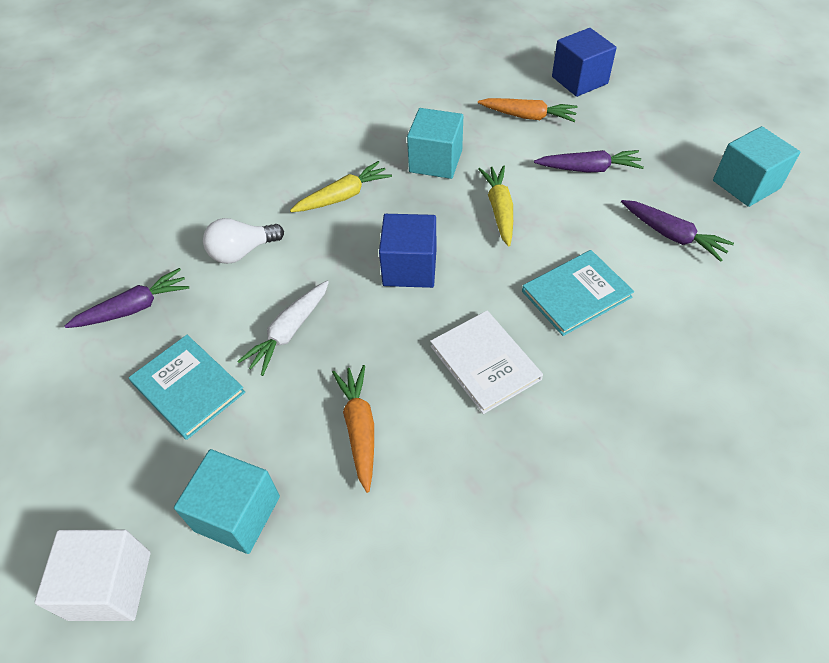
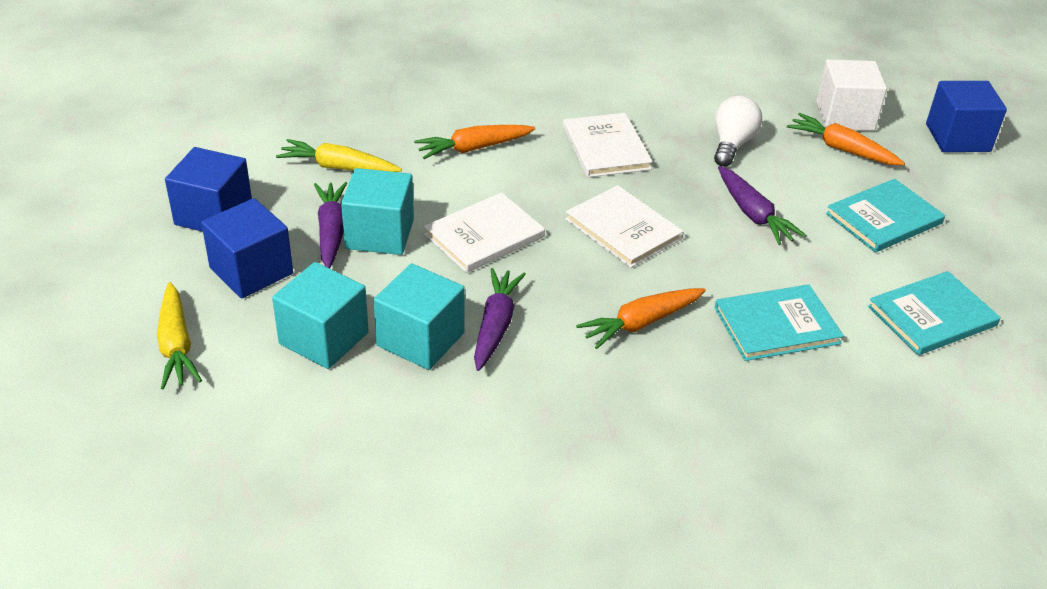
blue cube: 2 -> 3
orange carrot: 2 -> 3
turquoise book: 2 -> 3
white book: 1 -> 3
white carrot: 1 -> 0

